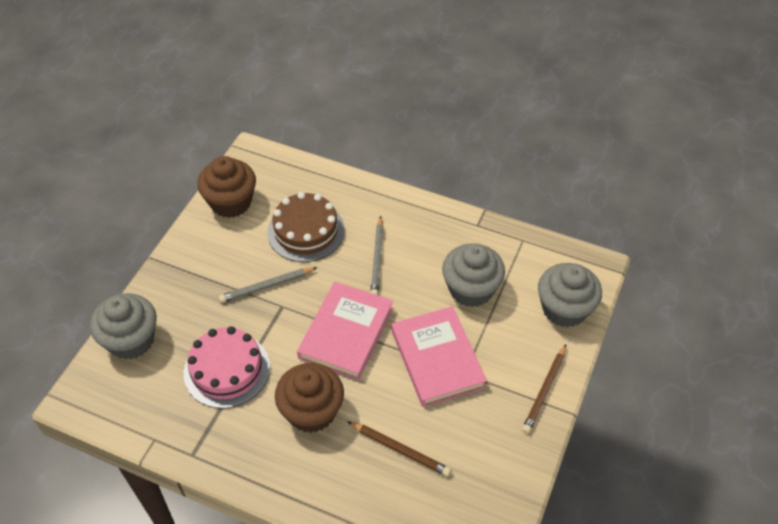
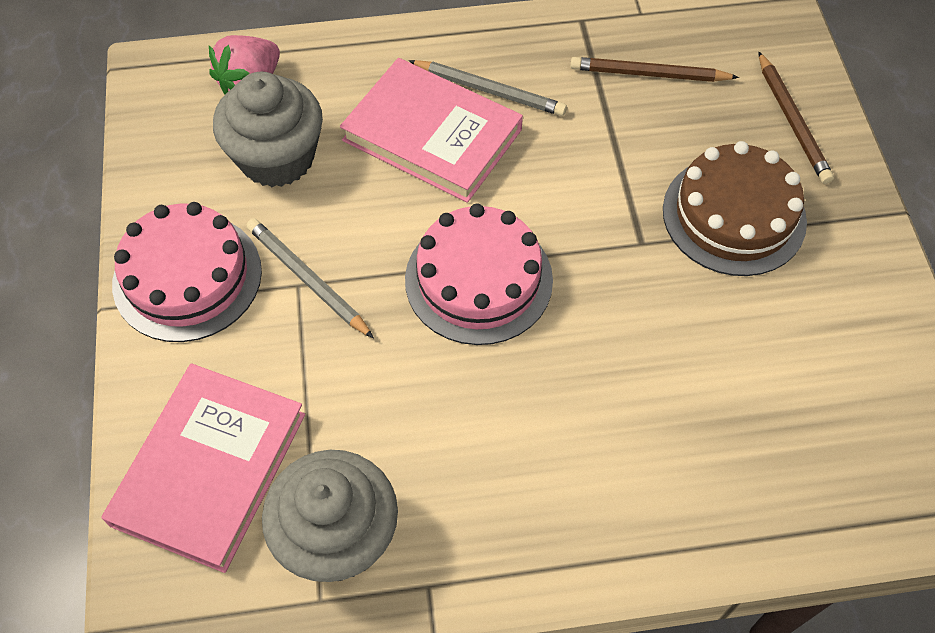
brown cupcake: 2 -> 0
grey cupcake: 3 -> 2
pink cake: 1 -> 2
pink strawberry: 0 -> 1

